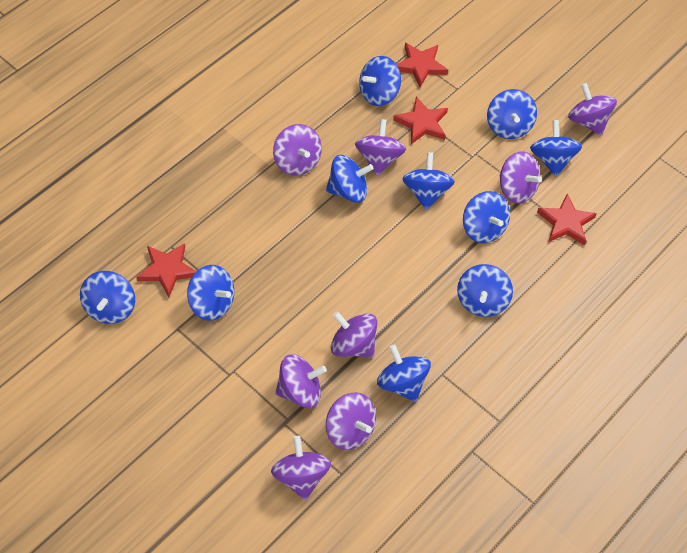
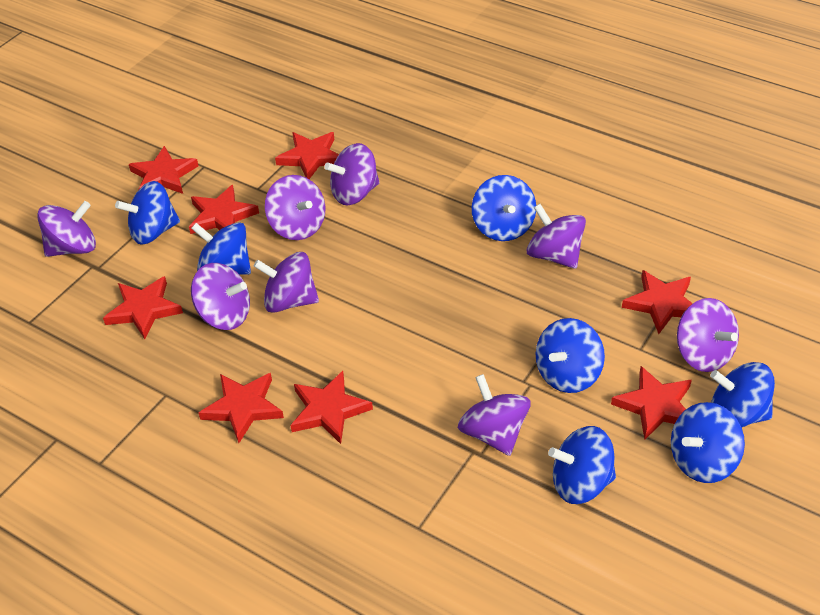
blue spinning top: 10 -> 7
red star: 4 -> 8

